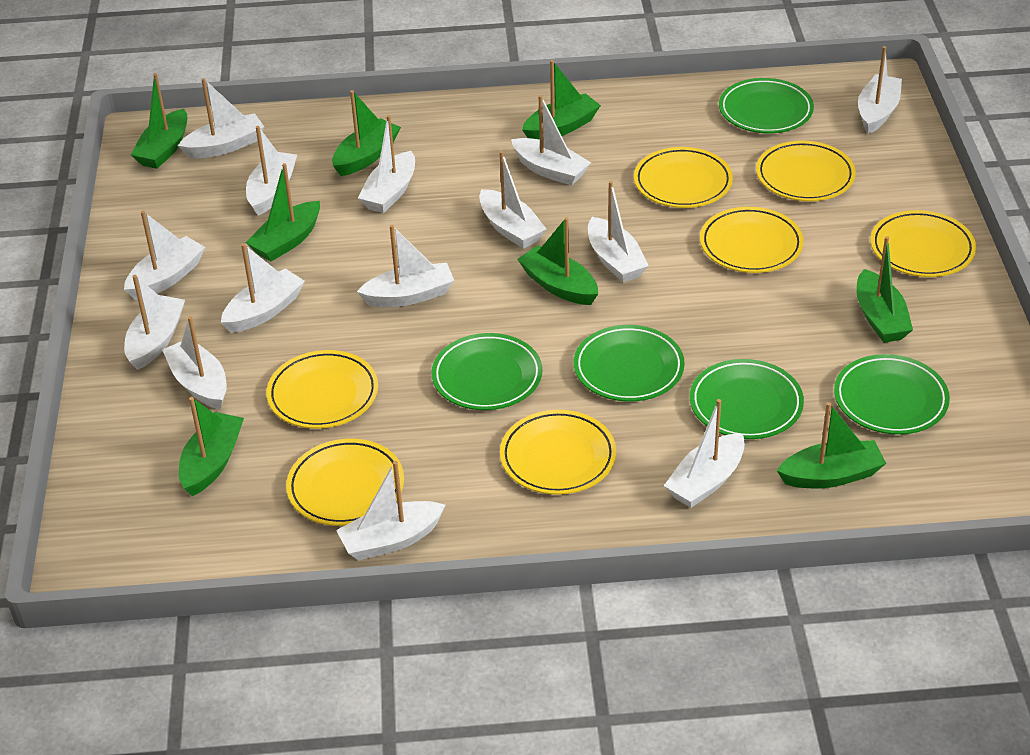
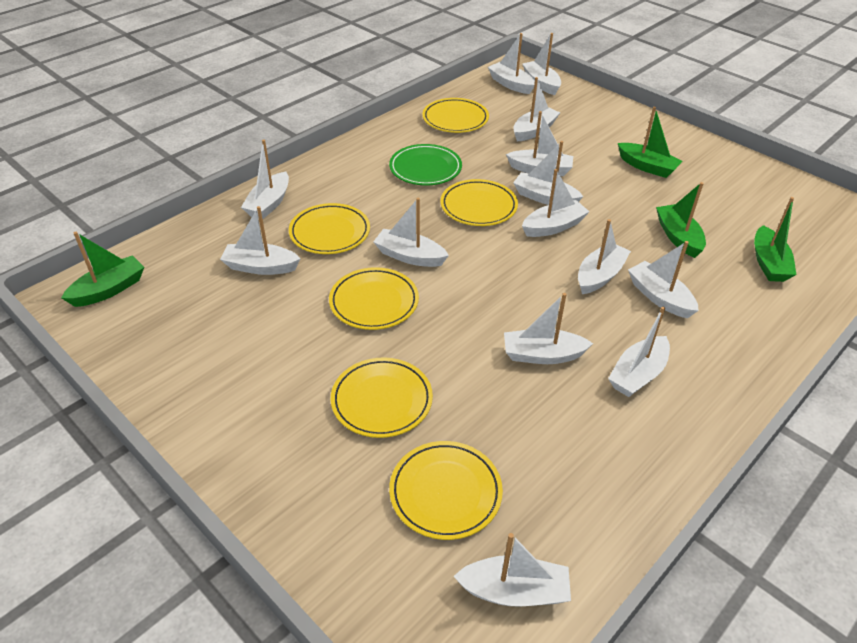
green boat: 8 -> 4
green plate: 5 -> 1
yellow plate: 7 -> 6

